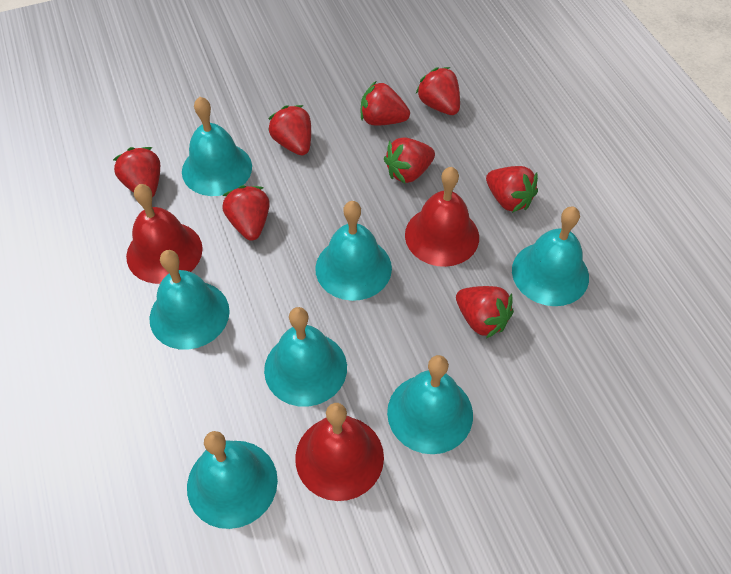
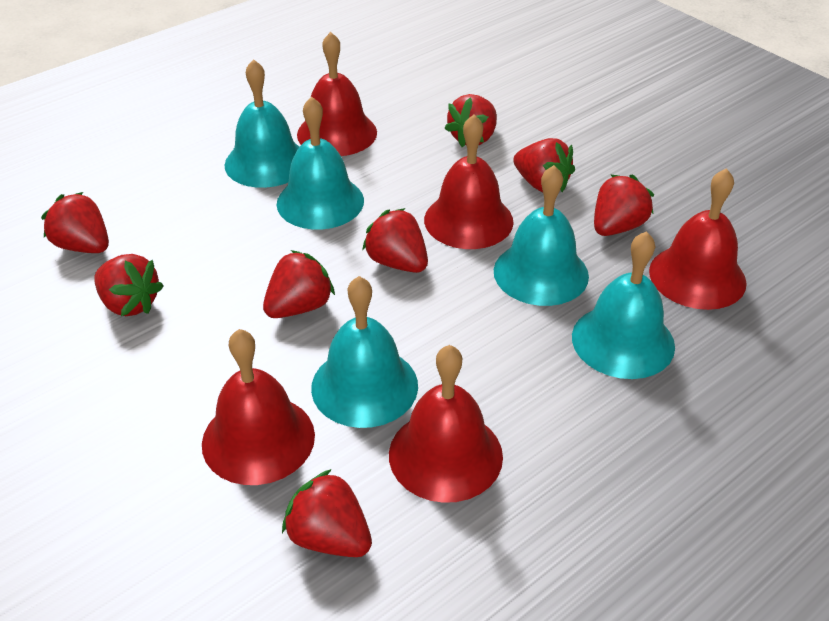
red bell: 3 -> 5
turquoise bell: 7 -> 5

